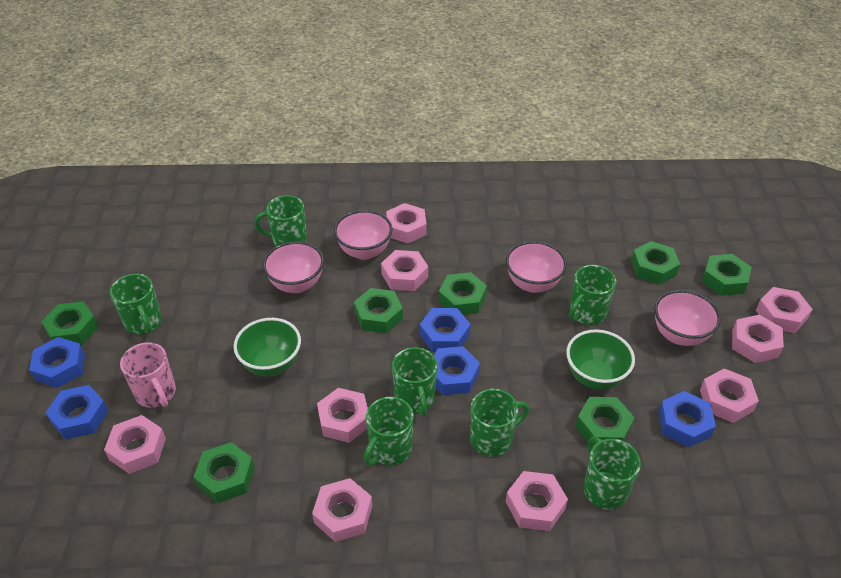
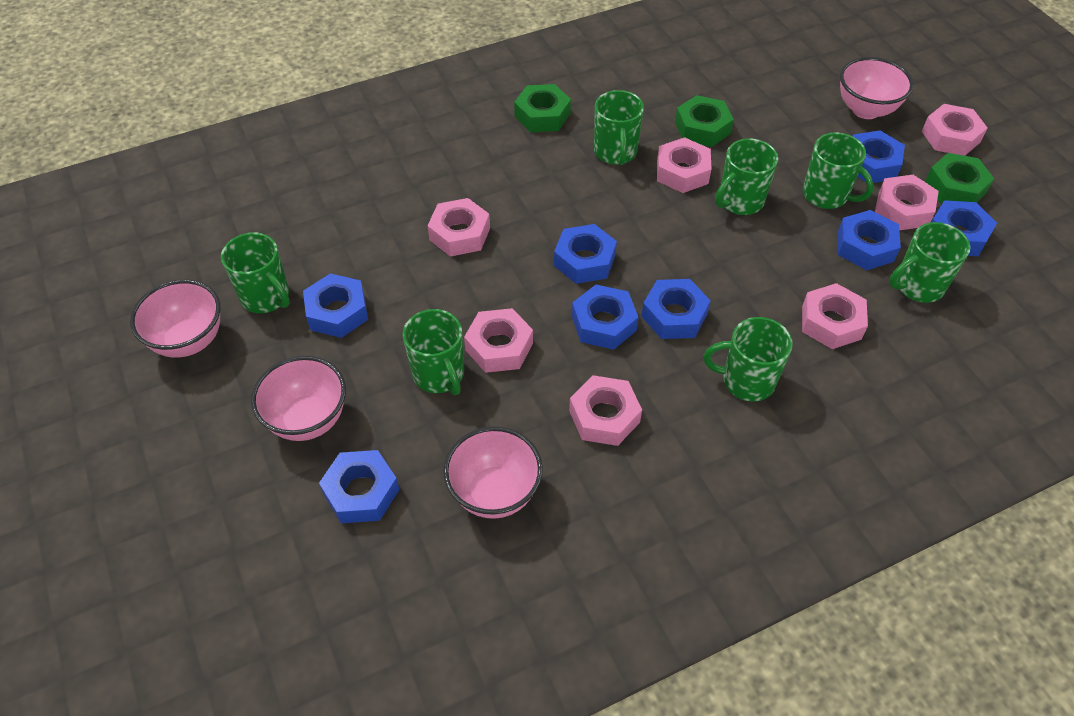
blue nut: 5 -> 8
green bowl: 2 -> 0
green nut: 7 -> 3
pink mug: 1 -> 0
pink nut: 9 -> 7

